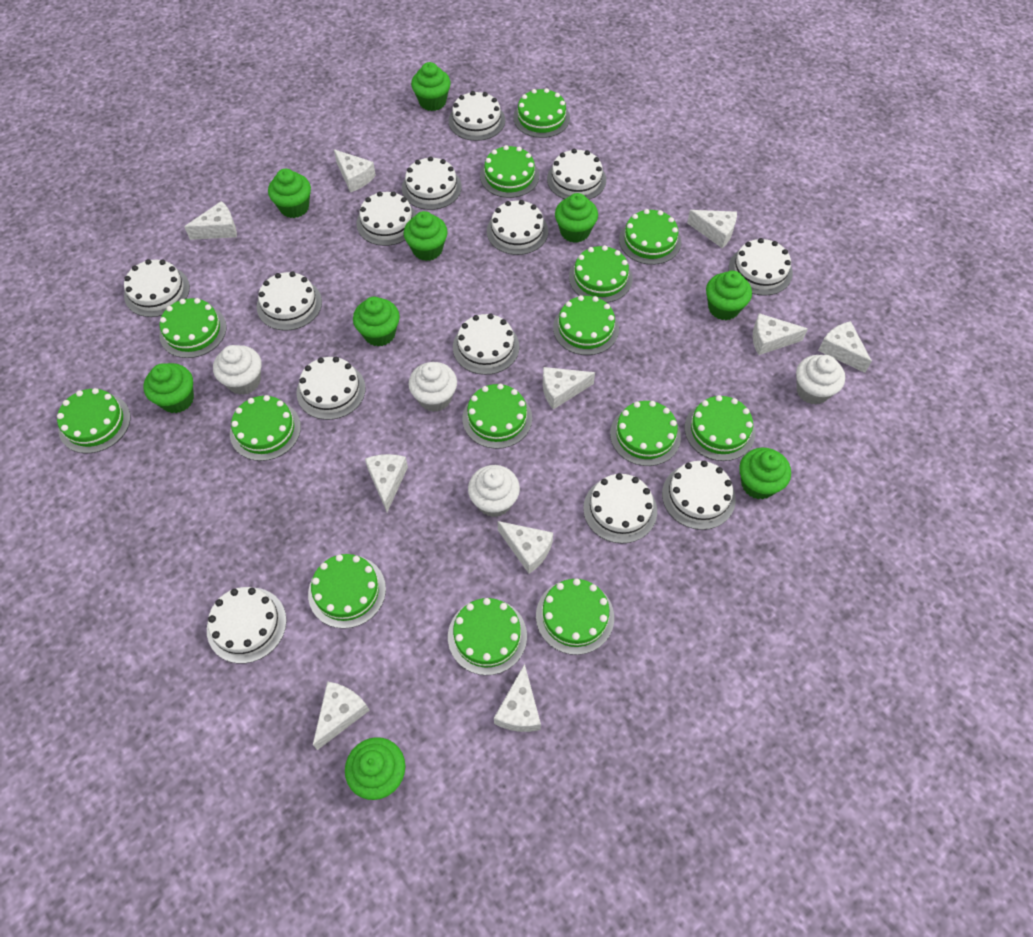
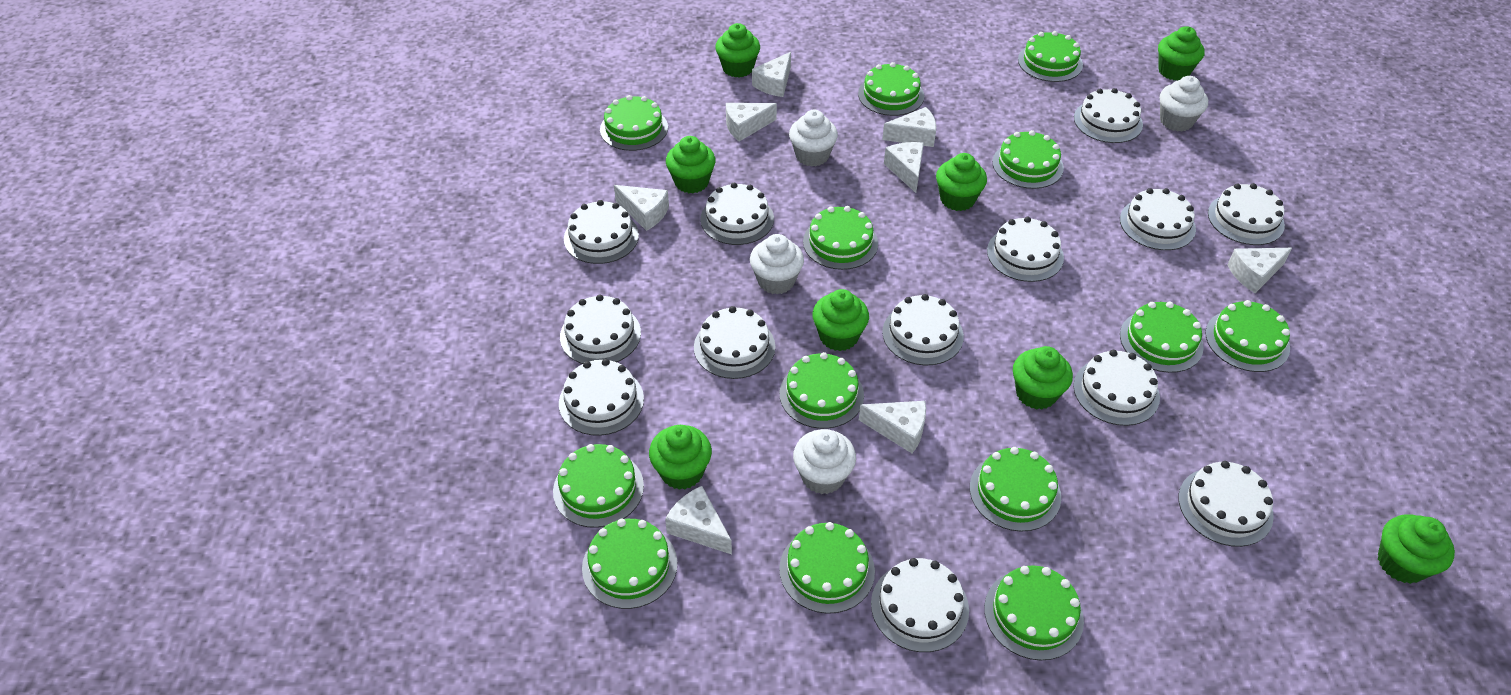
green cake: 14 -> 13
green cupcake: 9 -> 8
white cheese: 10 -> 8

